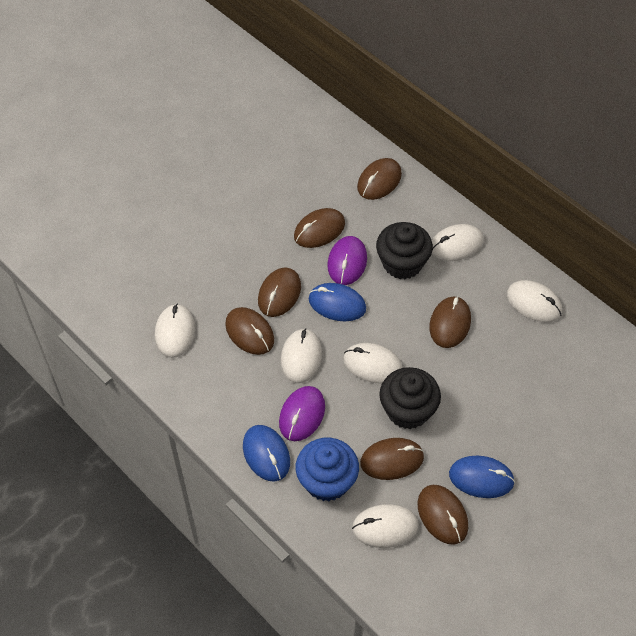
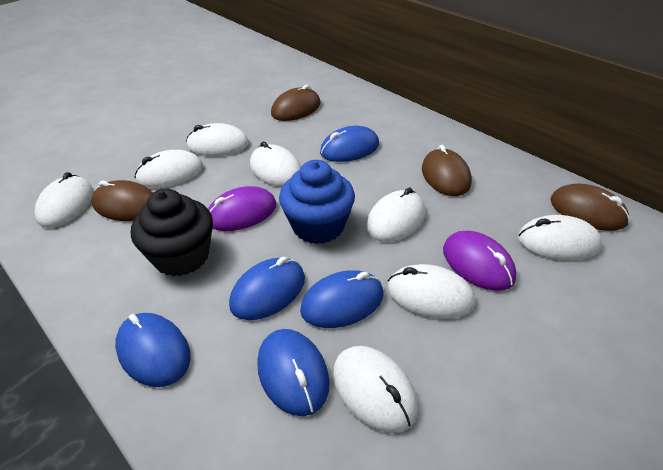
black cupcake: 2 -> 1
blue mouse: 3 -> 5
brown mouse: 7 -> 4
white mouse: 6 -> 8

